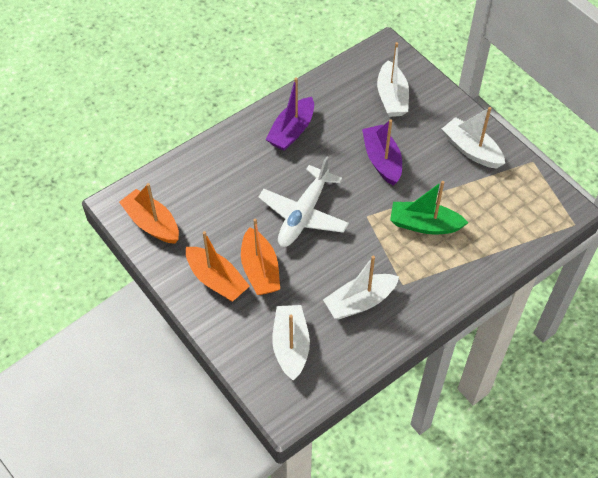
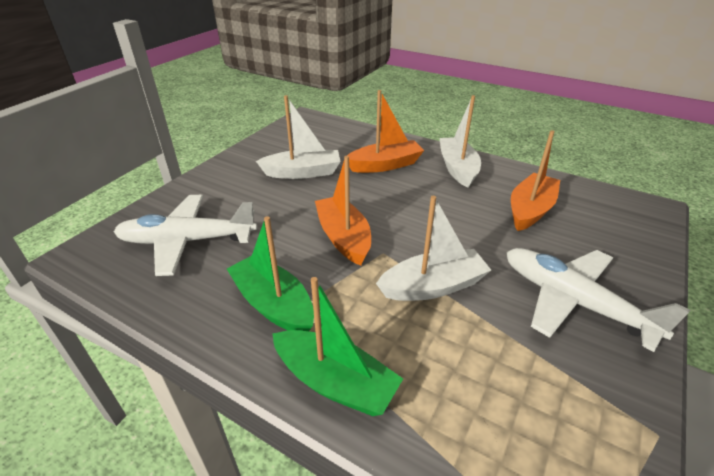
green boat: 1 -> 2
purple boat: 2 -> 0
white boat: 4 -> 3
white plane: 1 -> 2

